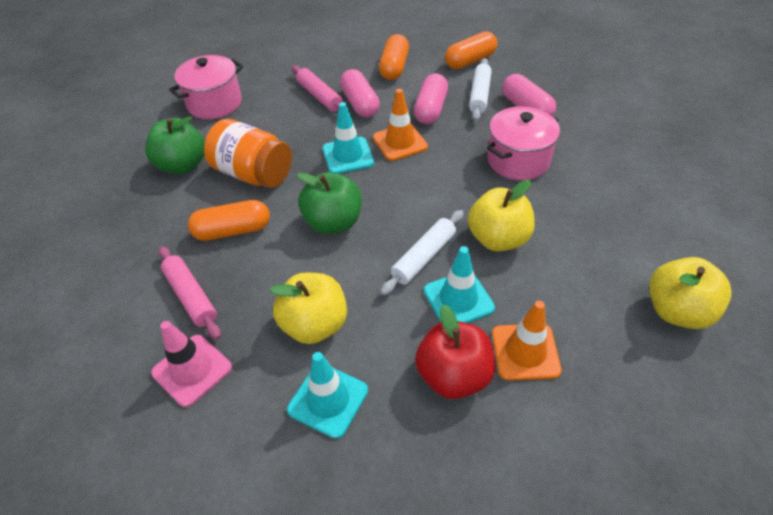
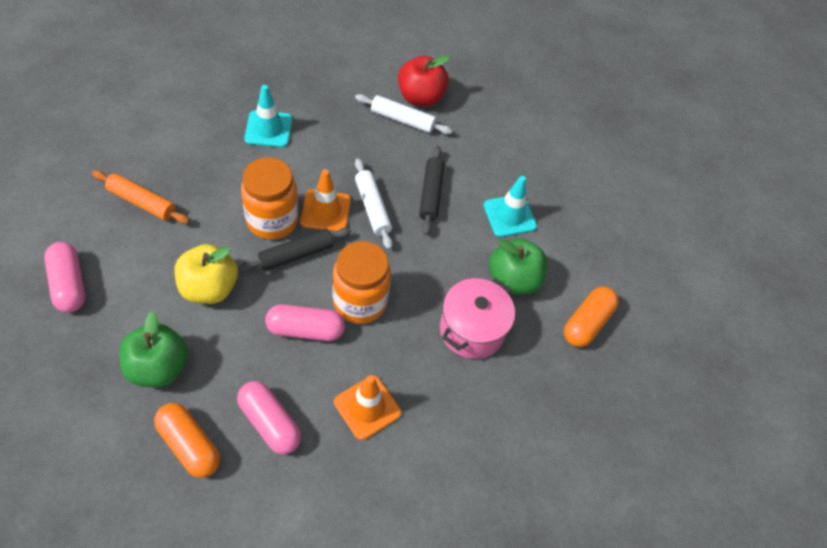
black rolling pin: 0 -> 2
orange capsule: 3 -> 2
orange jar: 1 -> 2
orange rolling pin: 0 -> 1
pink pot: 2 -> 1
pink rolling pin: 2 -> 0
pink traffic cone: 1 -> 0
turquoise traffic cone: 3 -> 2
yellow apple: 3 -> 1

